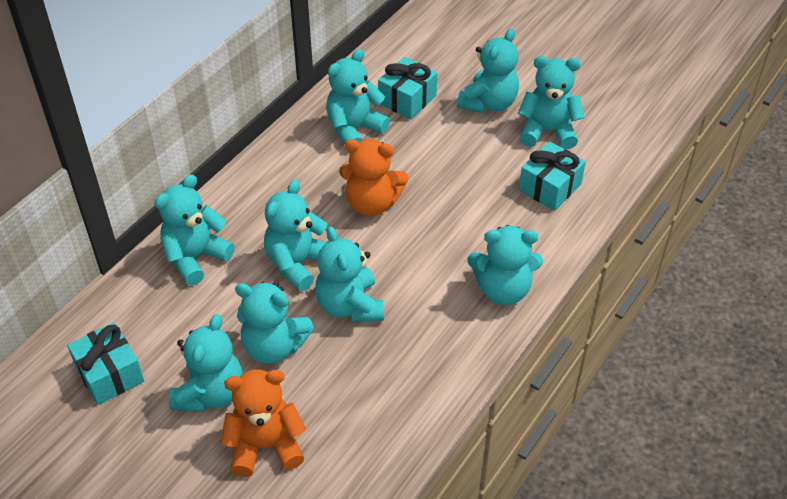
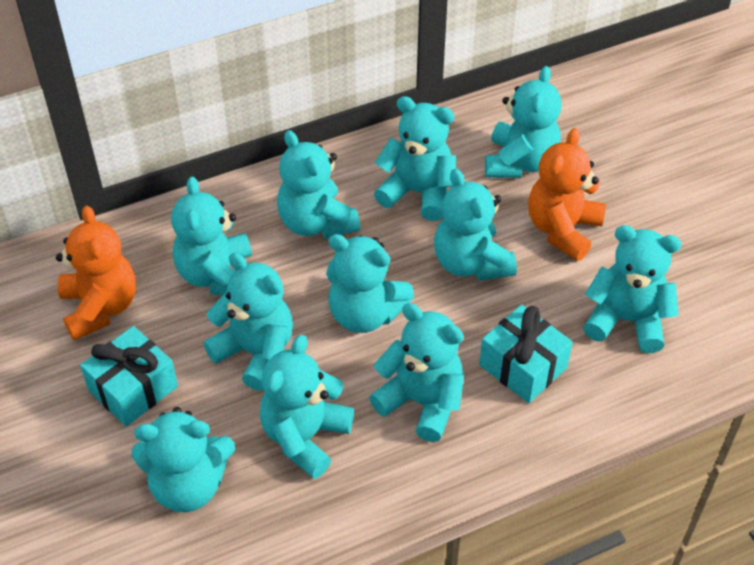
turquoise gift: 3 -> 2
turquoise teddy bear: 9 -> 11

